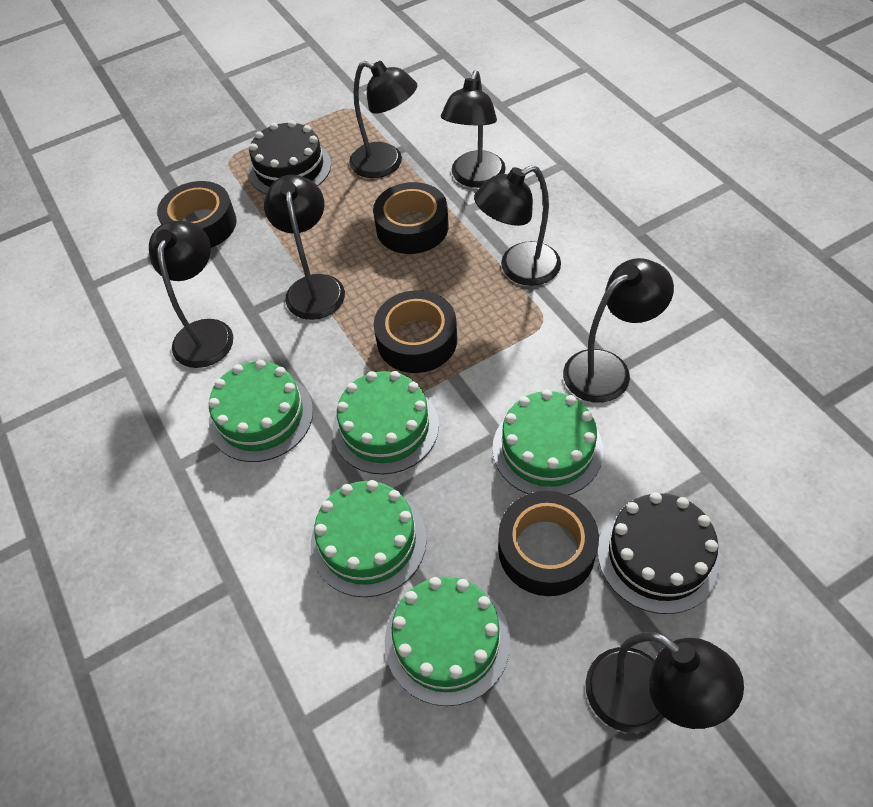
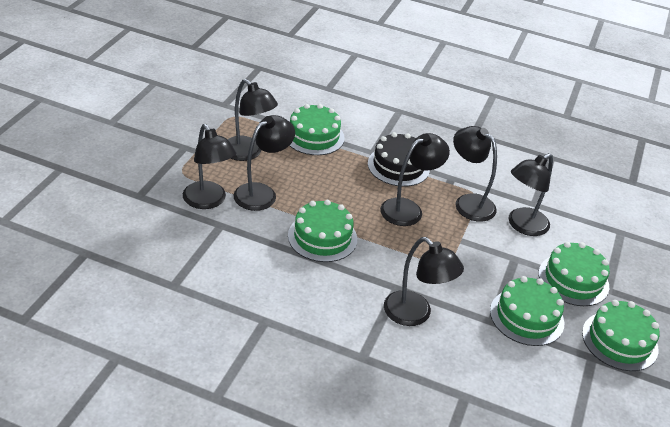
black cake: 2 -> 1
black tape: 4 -> 0

